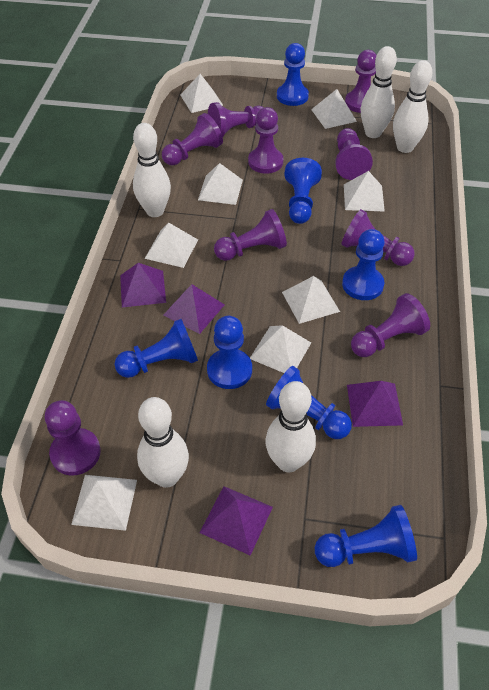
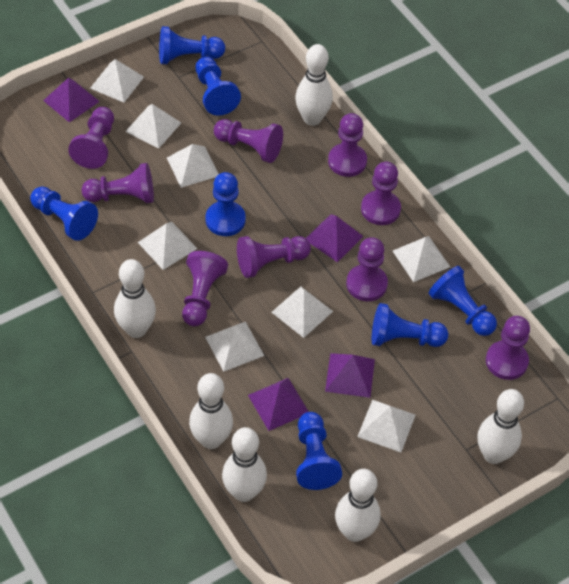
white bowling pin: 5 -> 6

